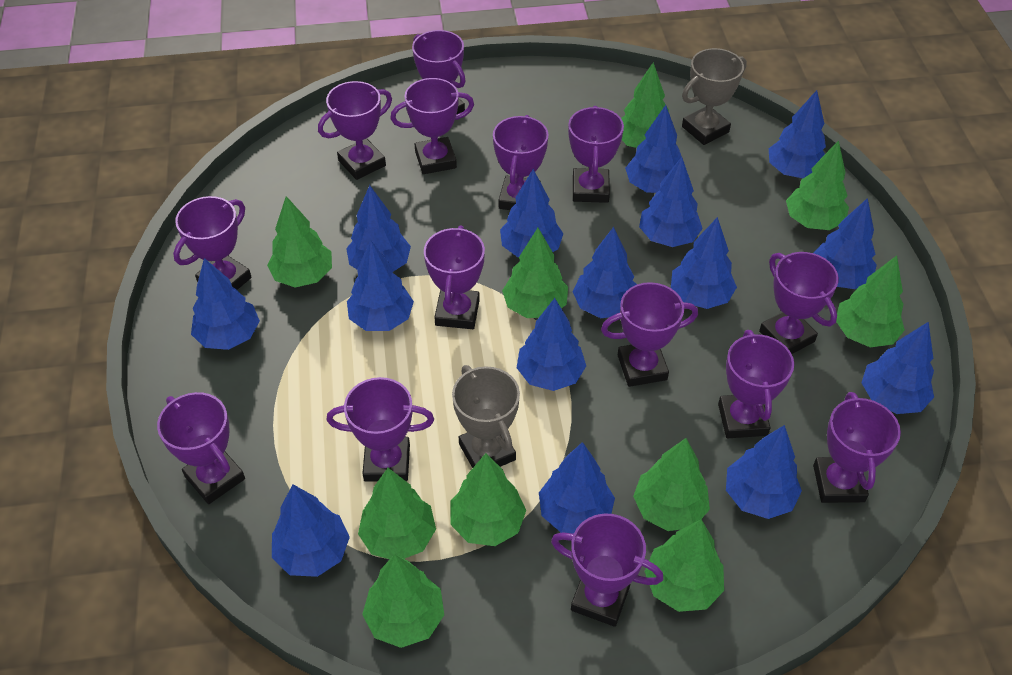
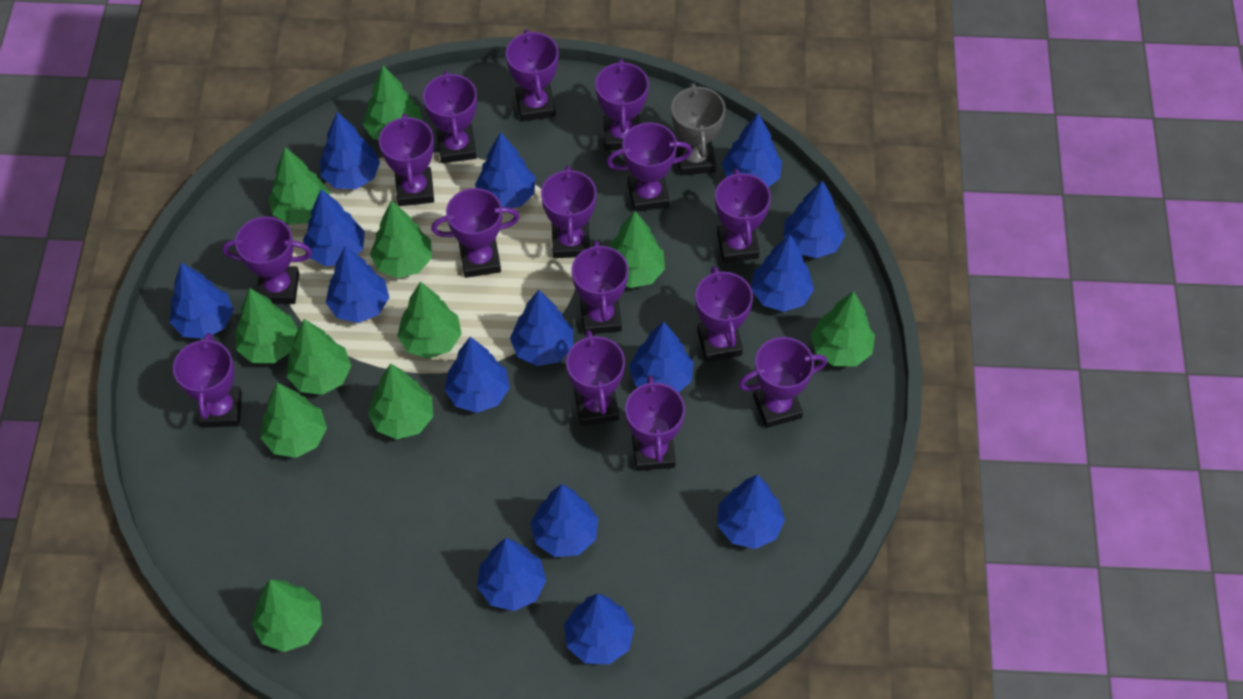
green tree: 10 -> 11
grey trophy: 2 -> 1
purple trophy: 14 -> 15

